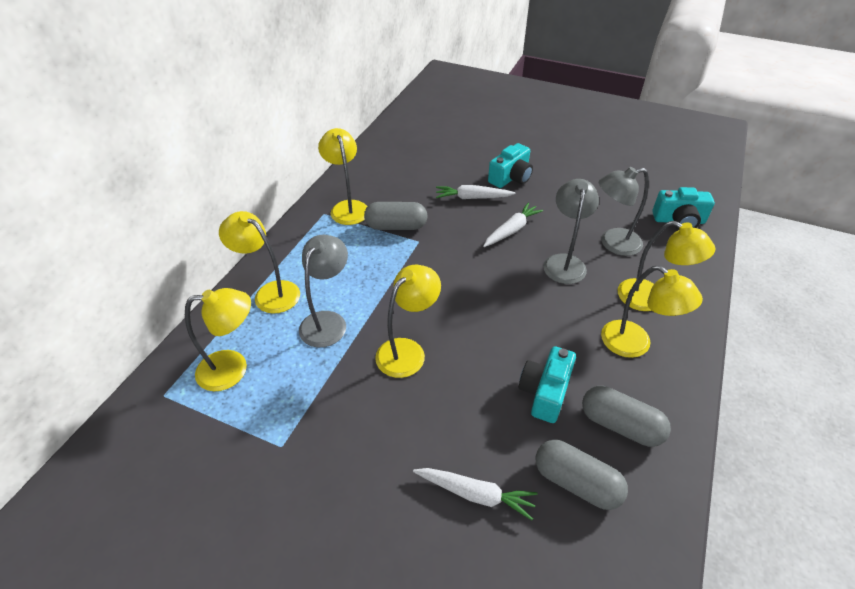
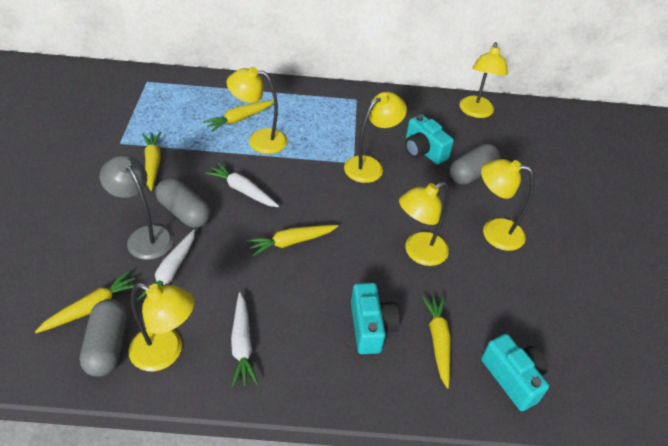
grey lamp: 3 -> 1
yellow carrot: 0 -> 5

